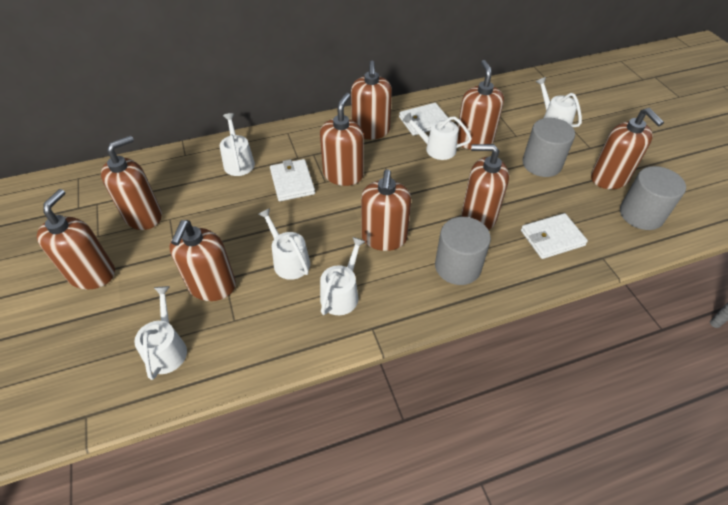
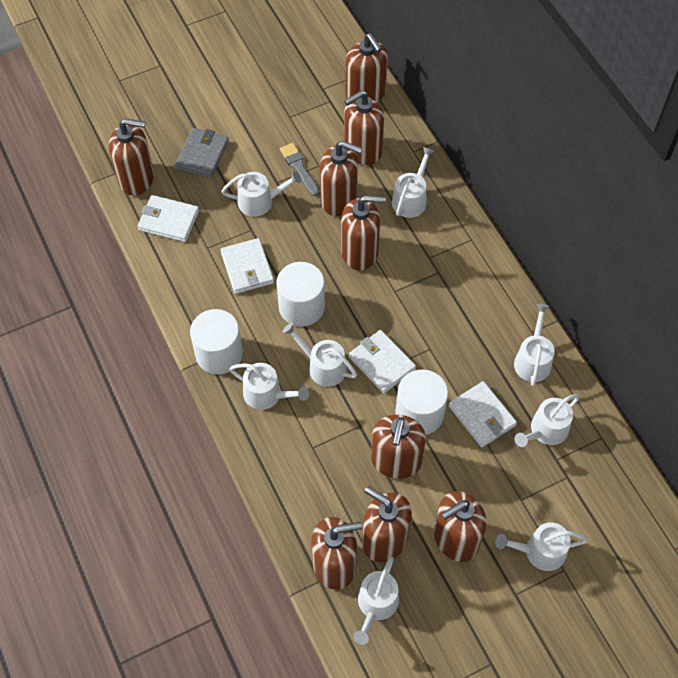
grey brush: 0 -> 1
grey cylinder: 3 -> 0
grey wallet: 0 -> 1
white cylinder: 0 -> 3
white wallet: 3 -> 4
white watering can: 6 -> 8

